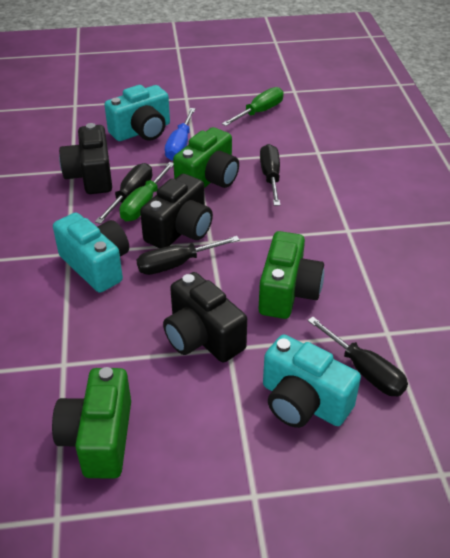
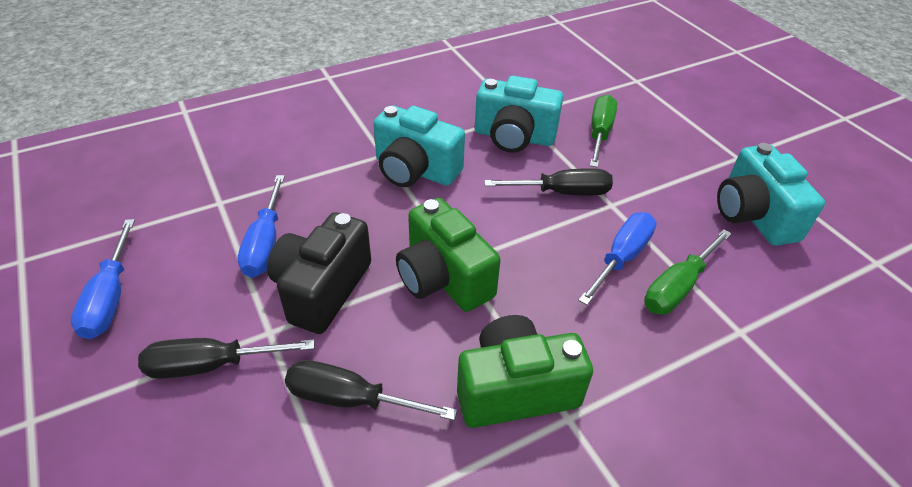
black camera: 3 -> 1
black screwdriver: 4 -> 3
blue screwdriver: 1 -> 3
green camera: 3 -> 2

